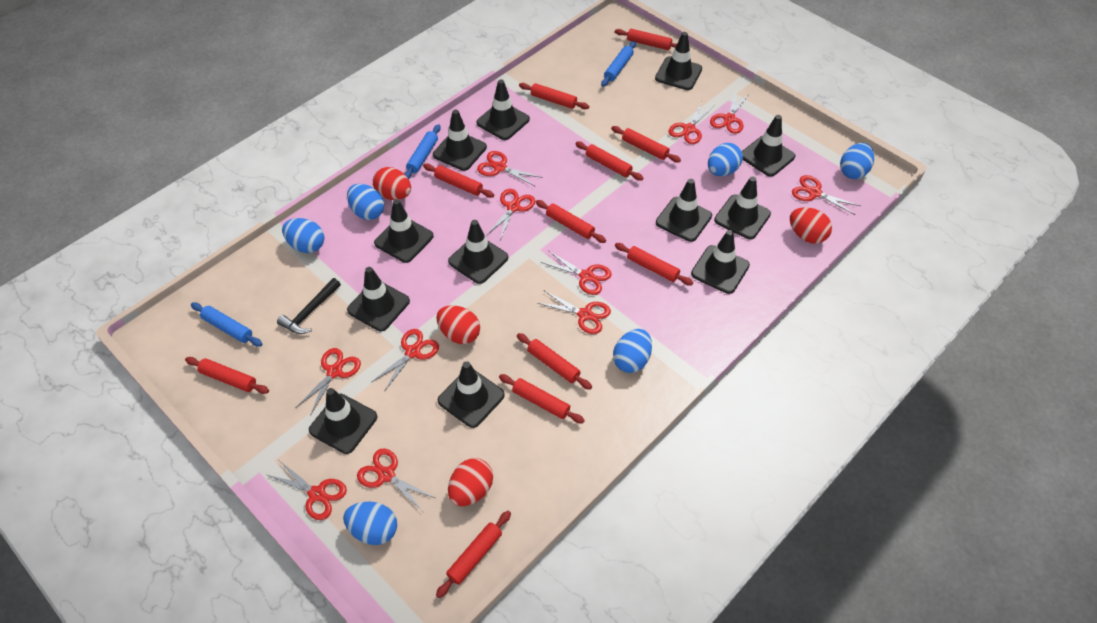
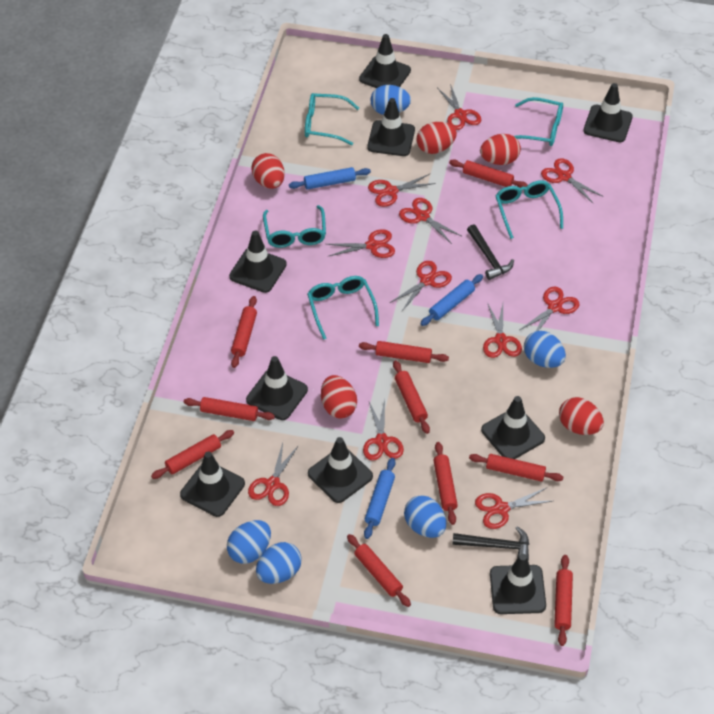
black hammer: 1 -> 2
black traffic cone: 12 -> 9
blue egg: 6 -> 5
red egg: 4 -> 5
red rolling pin: 11 -> 10
turquoise glasses: 0 -> 5

